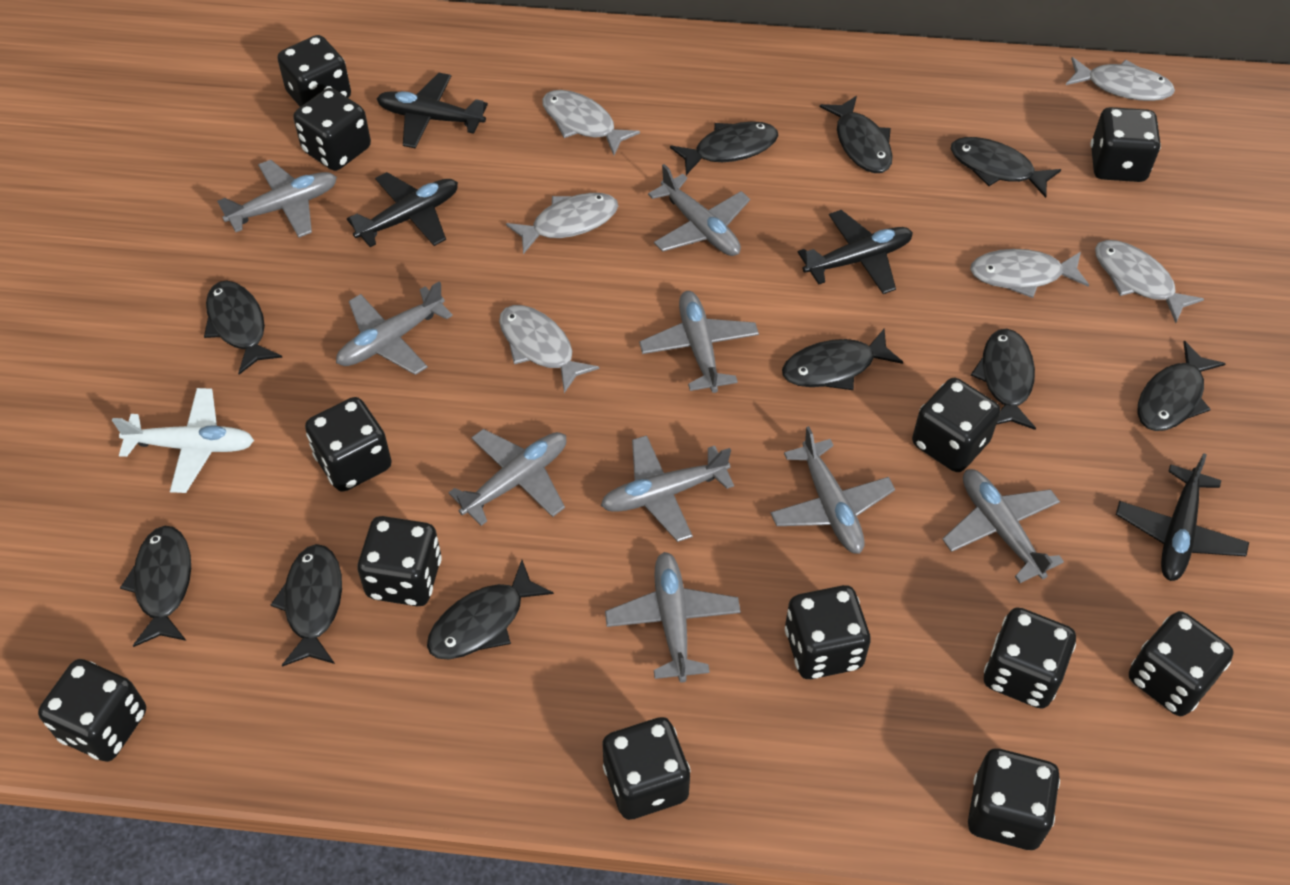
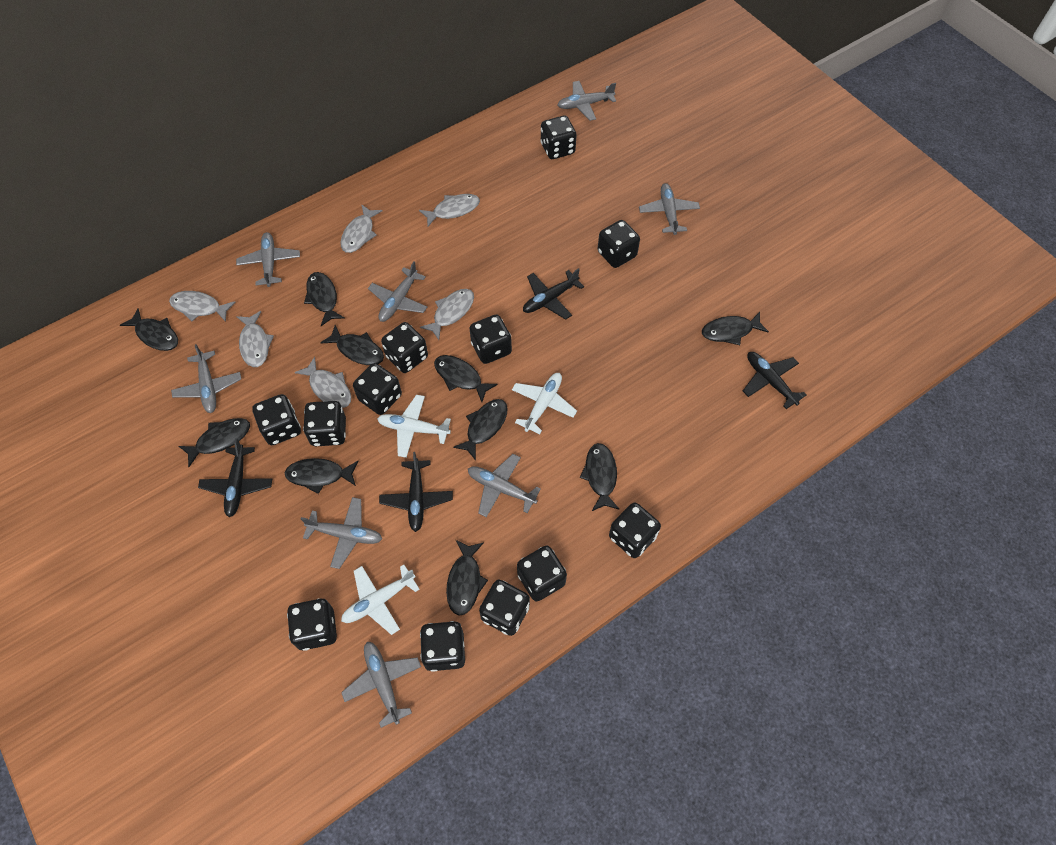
grey plane: 9 -> 8
white plane: 1 -> 3

